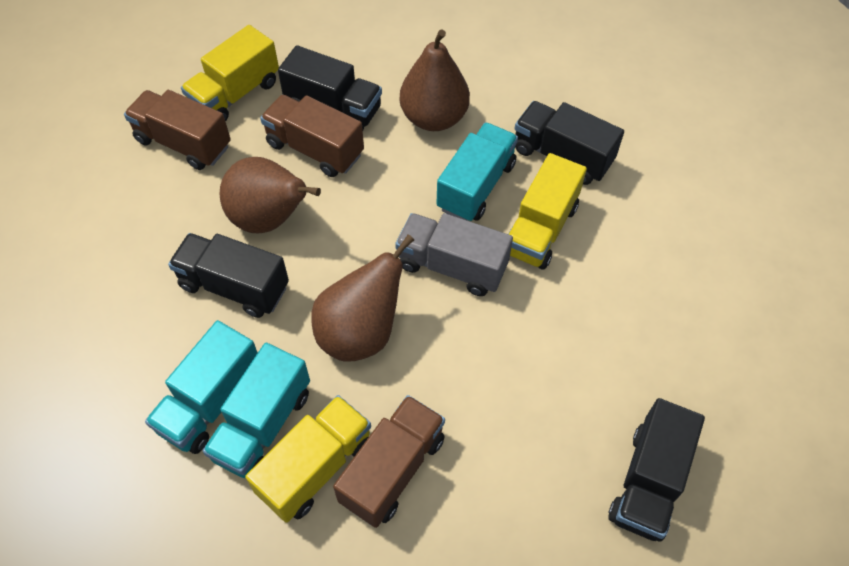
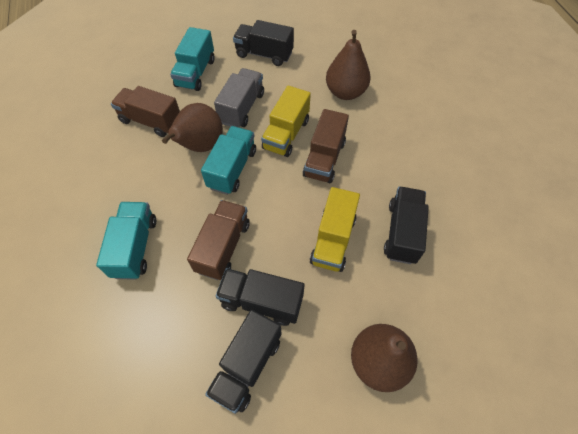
yellow truck: 3 -> 2

